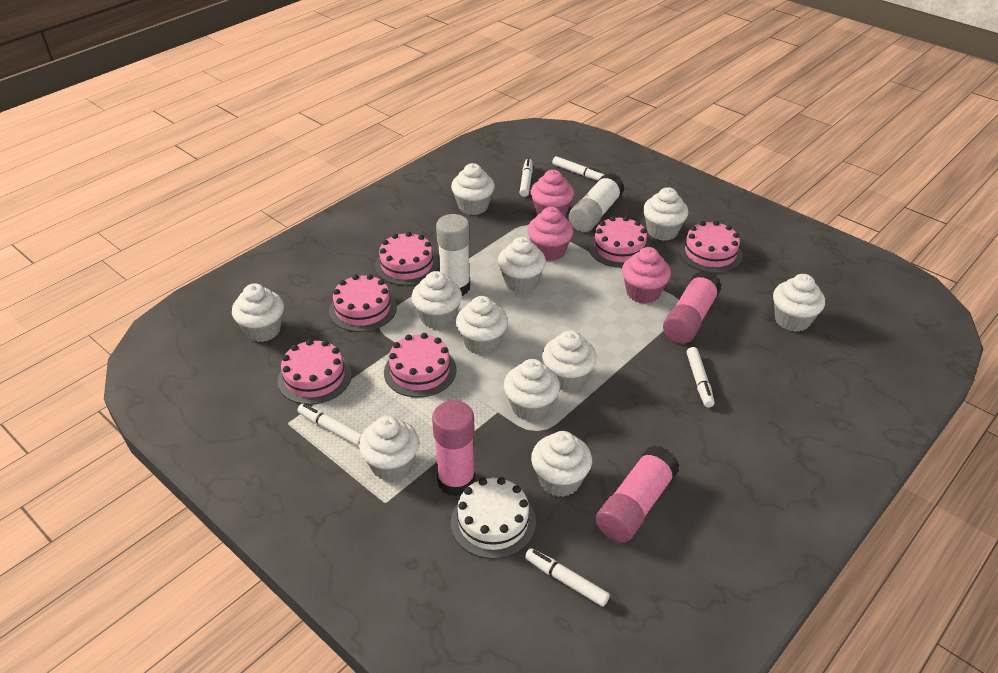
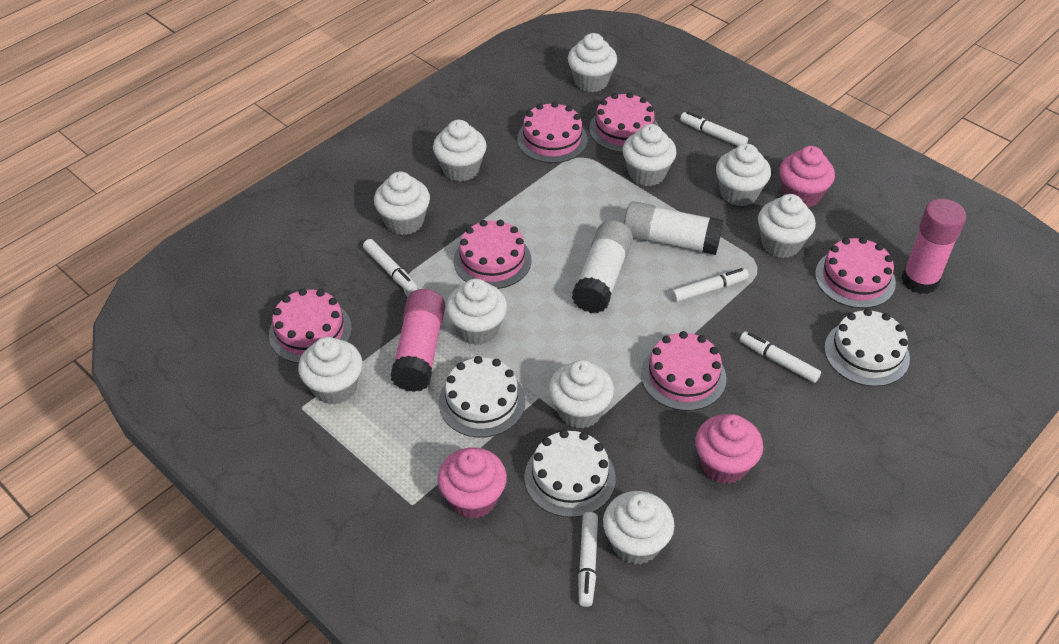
pink glue stick: 3 -> 2
white cake: 1 -> 3
white cupcake: 11 -> 10

